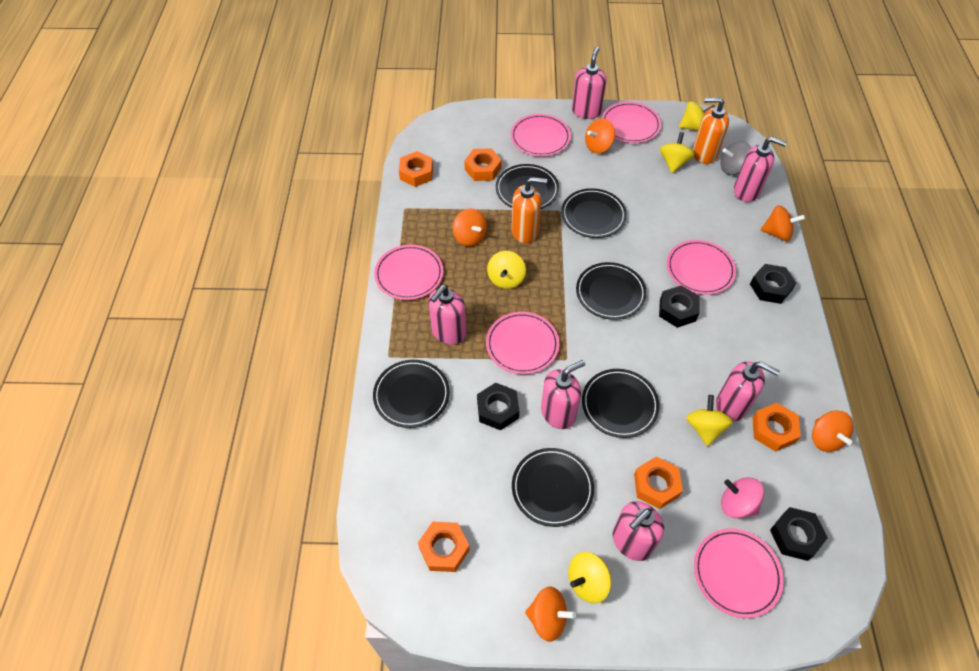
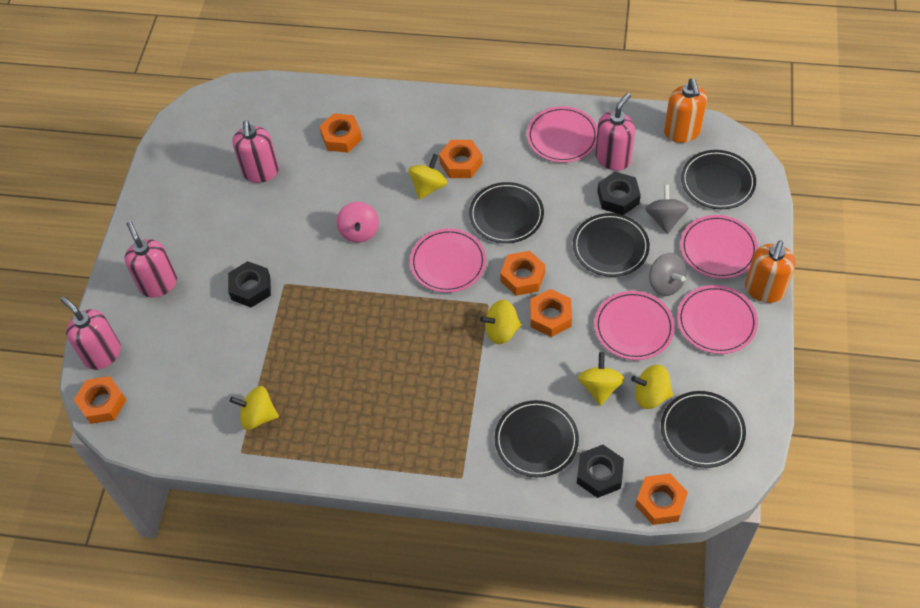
black nut: 4 -> 3
black plate: 6 -> 5
grey spinning top: 1 -> 2
orange nut: 5 -> 6
orange spinning top: 5 -> 0
pink plate: 6 -> 5
pink soap dispenser: 6 -> 4

